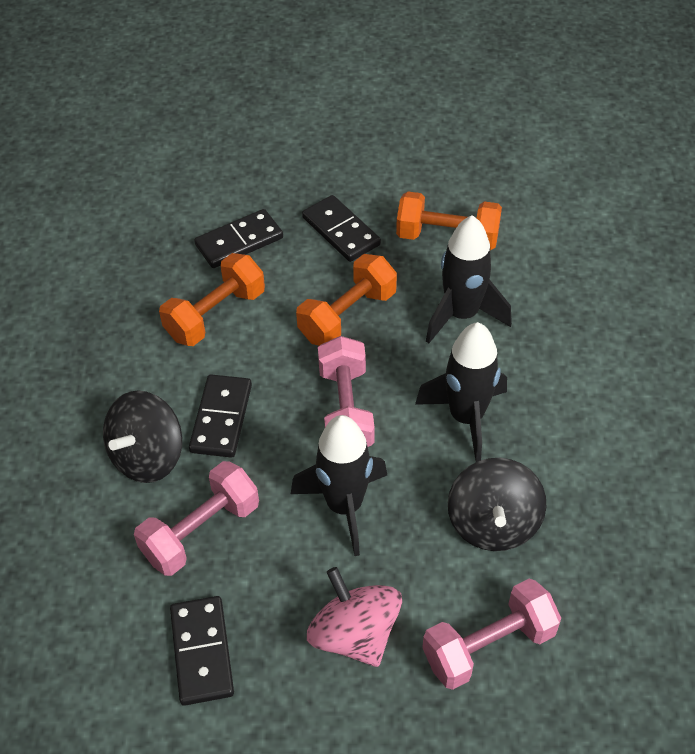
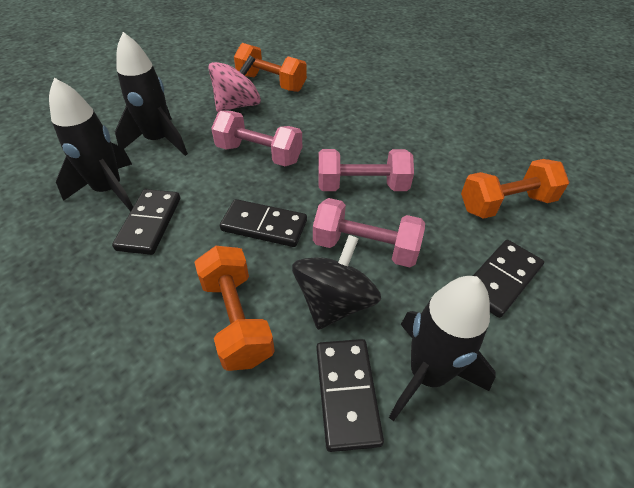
black spinning top: 2 -> 1

